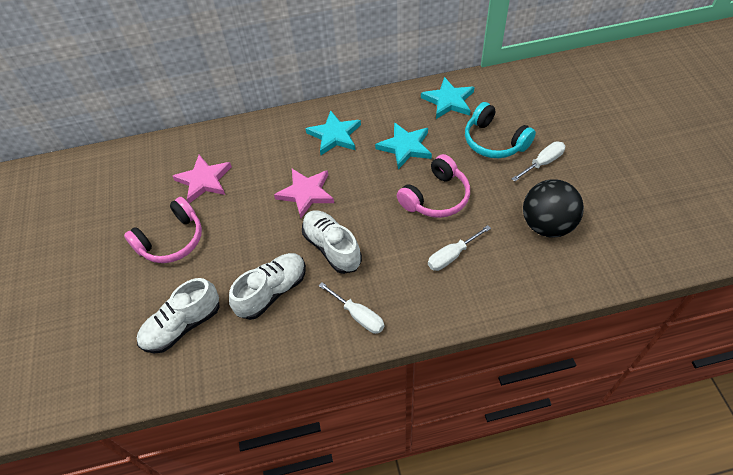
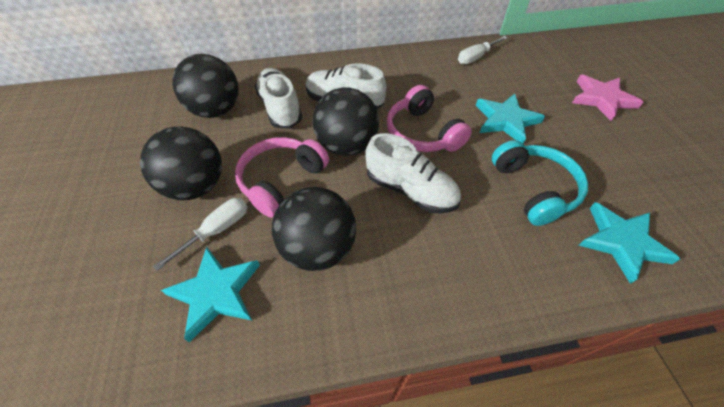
black ball: 1 -> 4
pink star: 2 -> 1
white screwdriver: 3 -> 2

